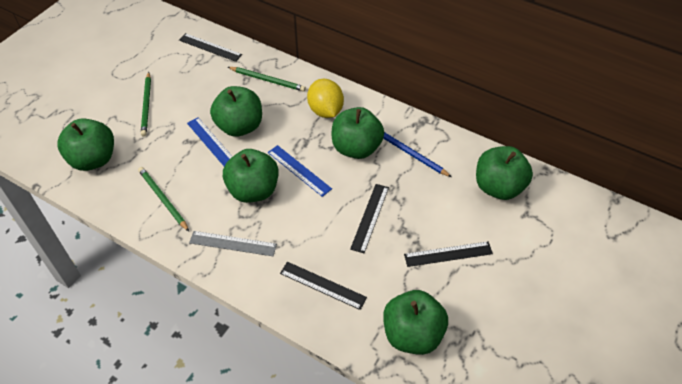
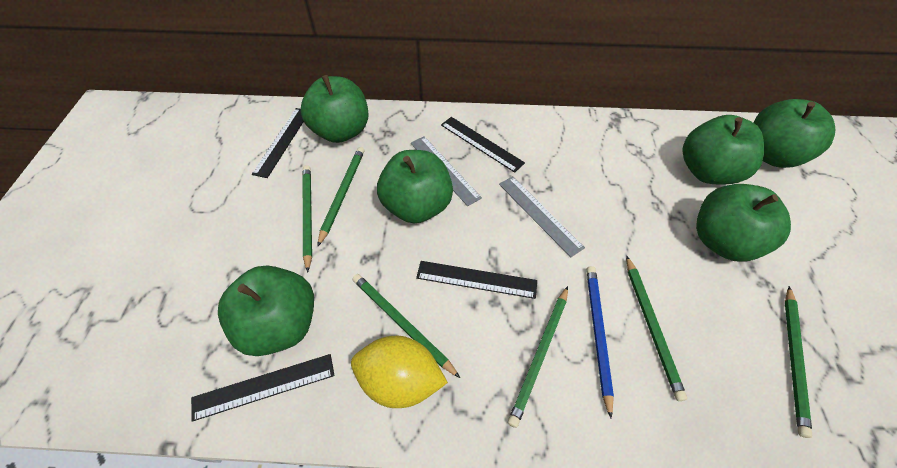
blue ruler: 2 -> 0
green pencil: 3 -> 6
grey ruler: 1 -> 2

